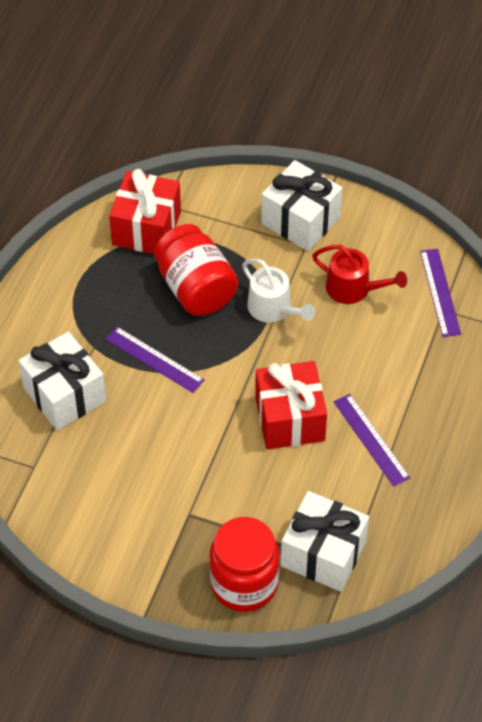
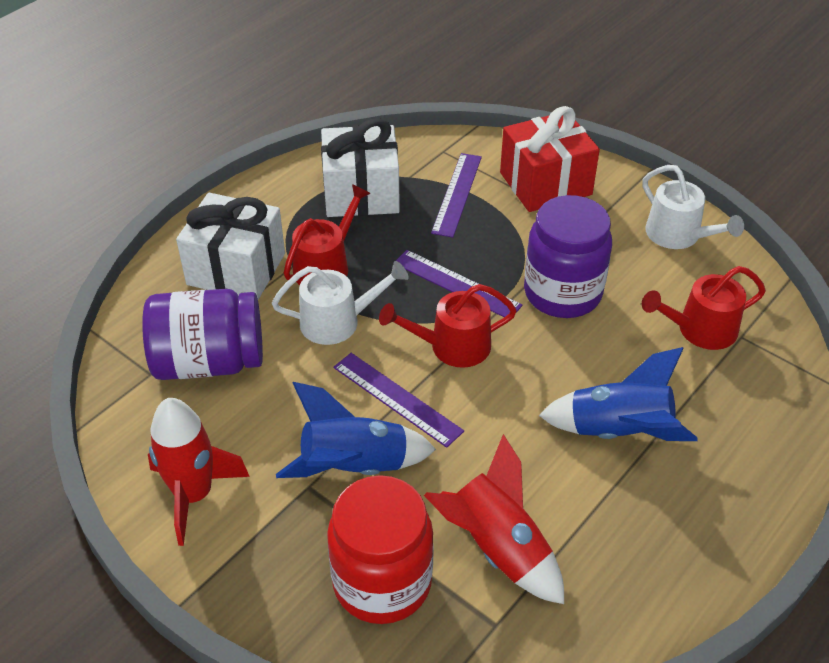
blue rocket: 0 -> 2
purple jar: 0 -> 2
red gift: 2 -> 1
red jar: 2 -> 1
red rocket: 0 -> 2
red watering can: 1 -> 3
white gift: 3 -> 2
white watering can: 1 -> 2

